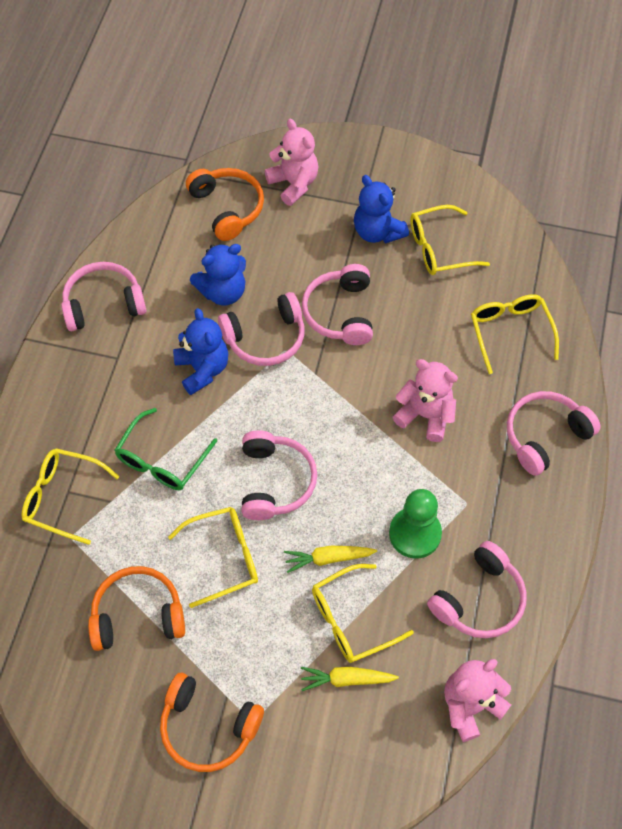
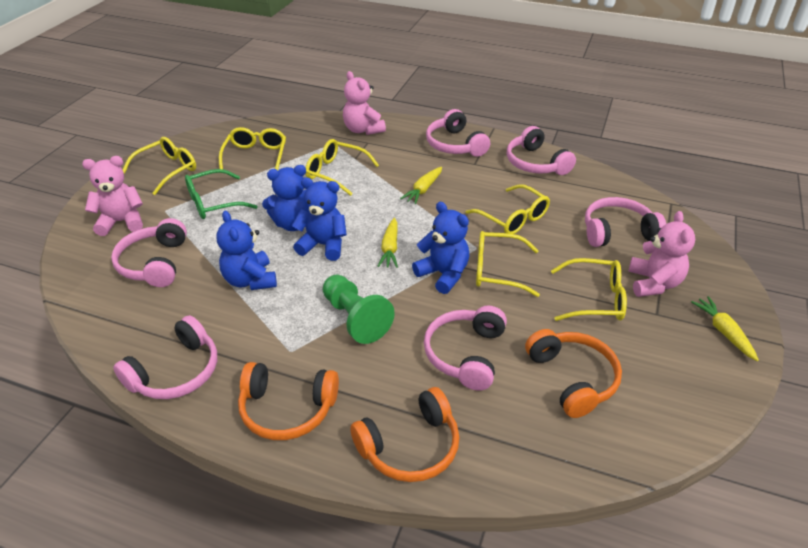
blue teddy bear: 3 -> 4
yellow carrot: 2 -> 3
yellow glasses: 5 -> 6

